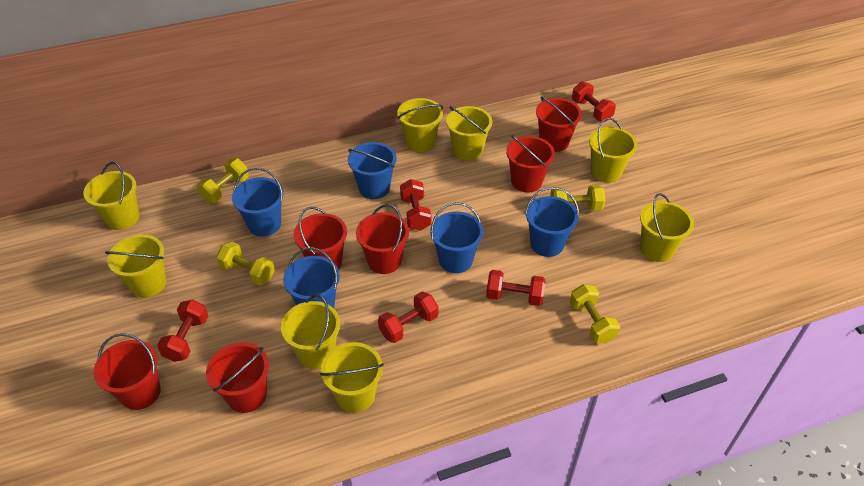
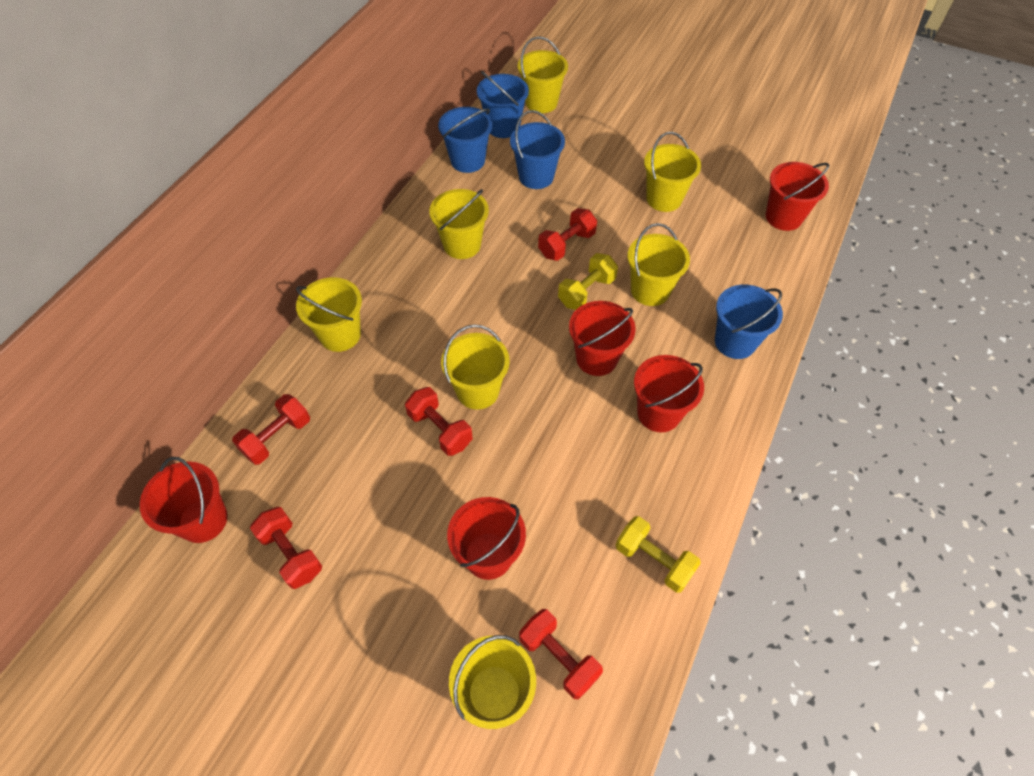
blue bucket: 5 -> 4
red bucket: 6 -> 5
yellow bucket: 8 -> 7
yellow dumbbell: 4 -> 2

